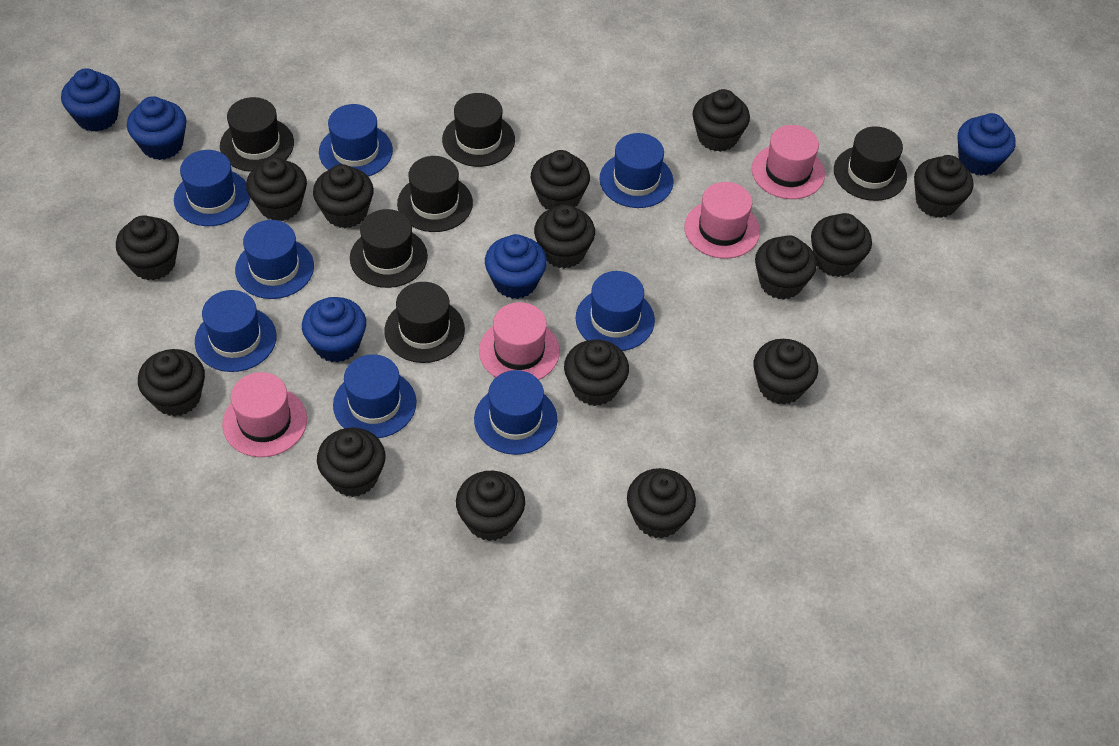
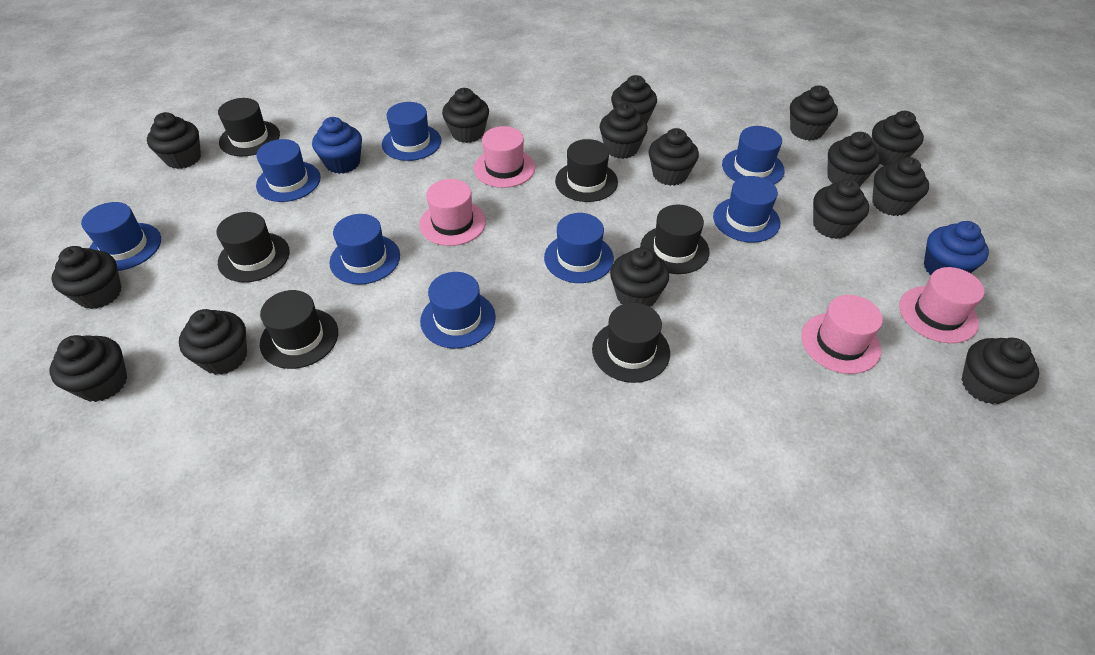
blue cupcake: 5 -> 2

